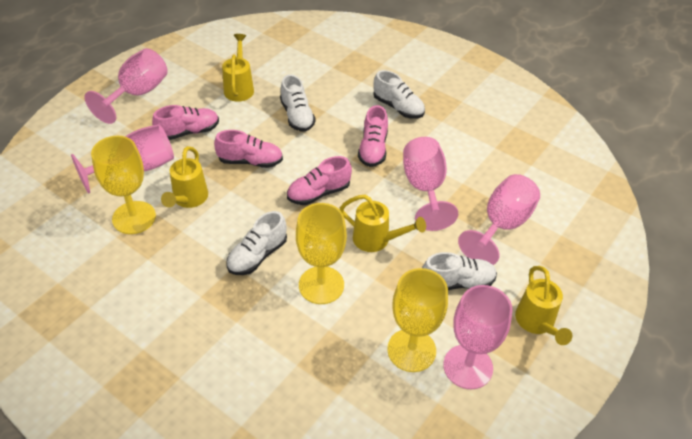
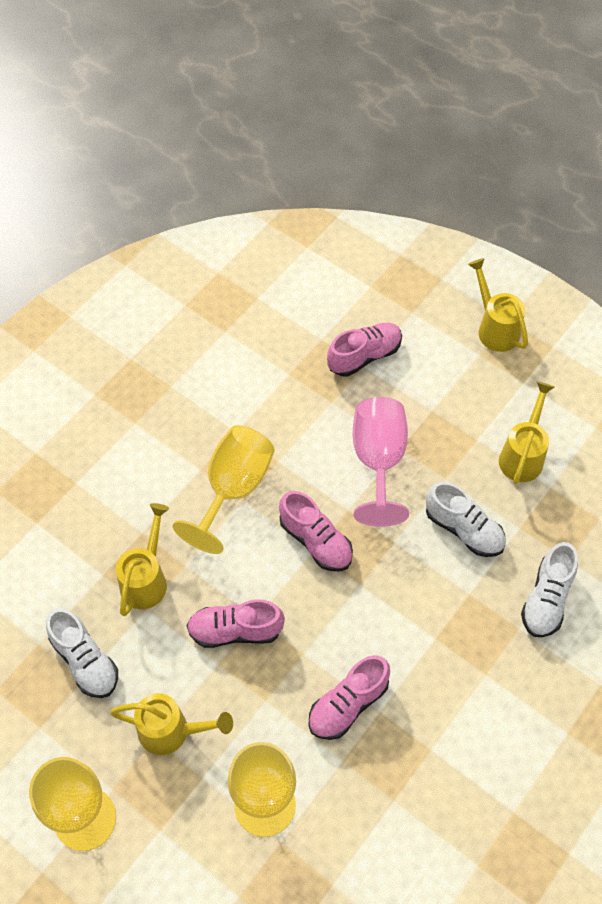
pink goblet: 5 -> 1
white shoe: 4 -> 3

